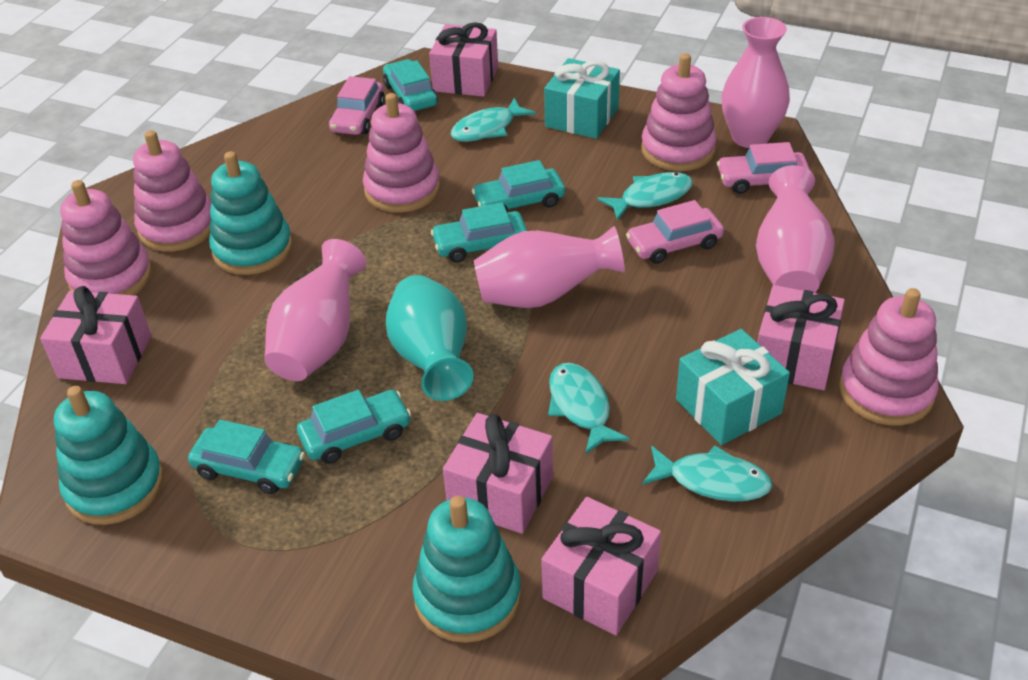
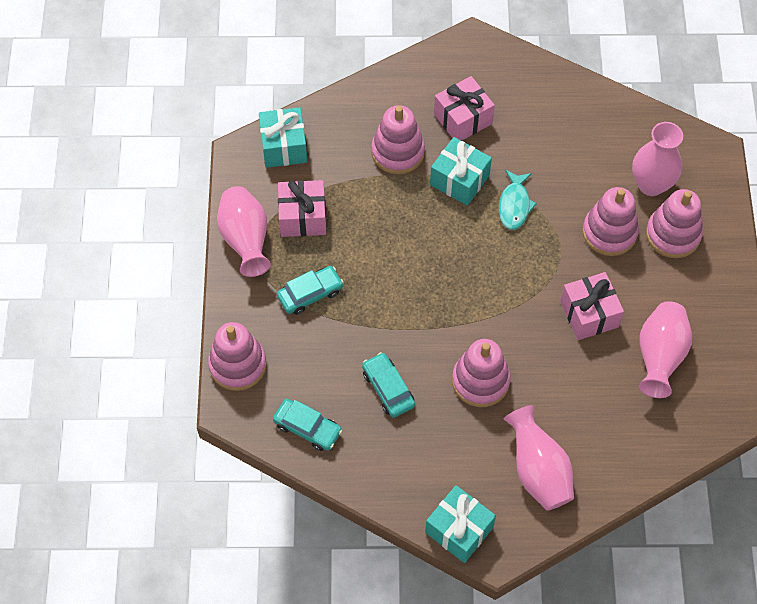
pink car: 3 -> 0
pink gift: 5 -> 3
turquoise car: 5 -> 3
turquoise fish: 4 -> 1
turquoise gift: 2 -> 3
turquoise stacking toy: 3 -> 0
turquoise vase: 1 -> 0

